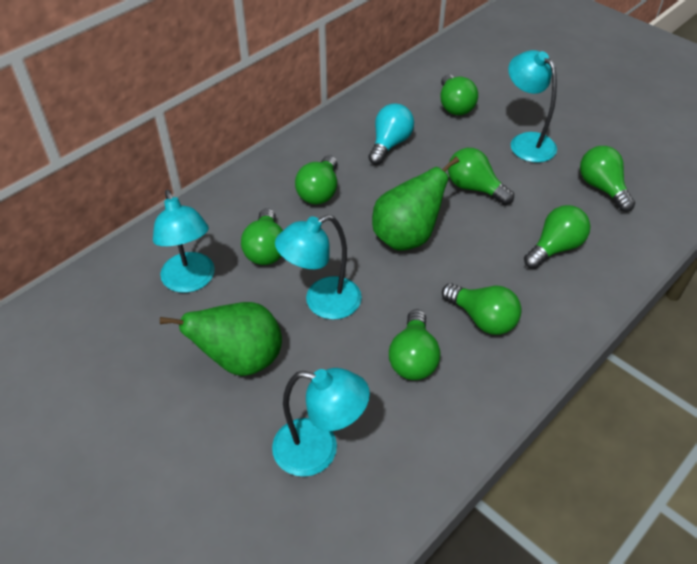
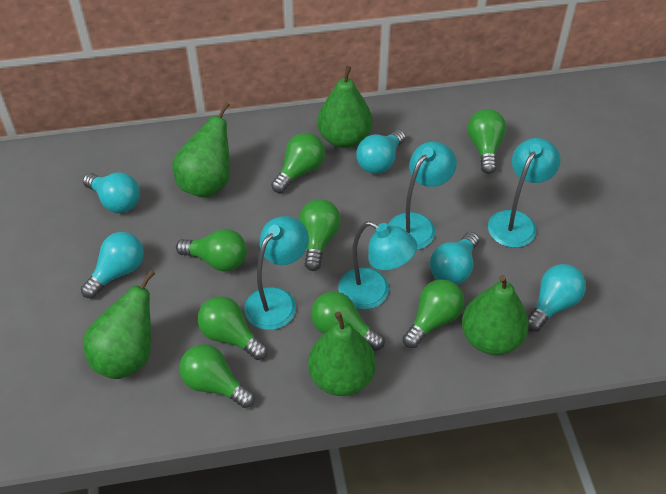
green pear: 2 -> 5
turquoise light bulb: 1 -> 5

